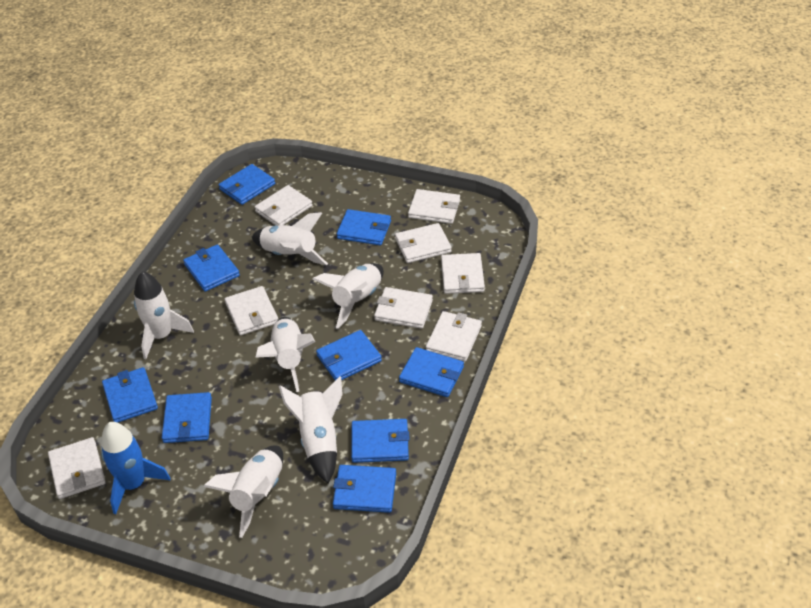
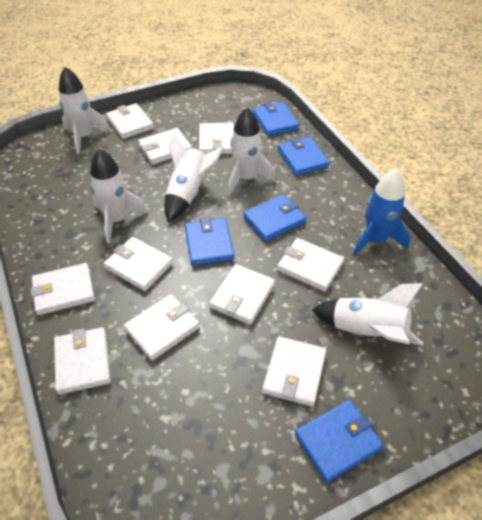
blue wallet: 9 -> 5
white rocket: 6 -> 5
white wallet: 8 -> 10

